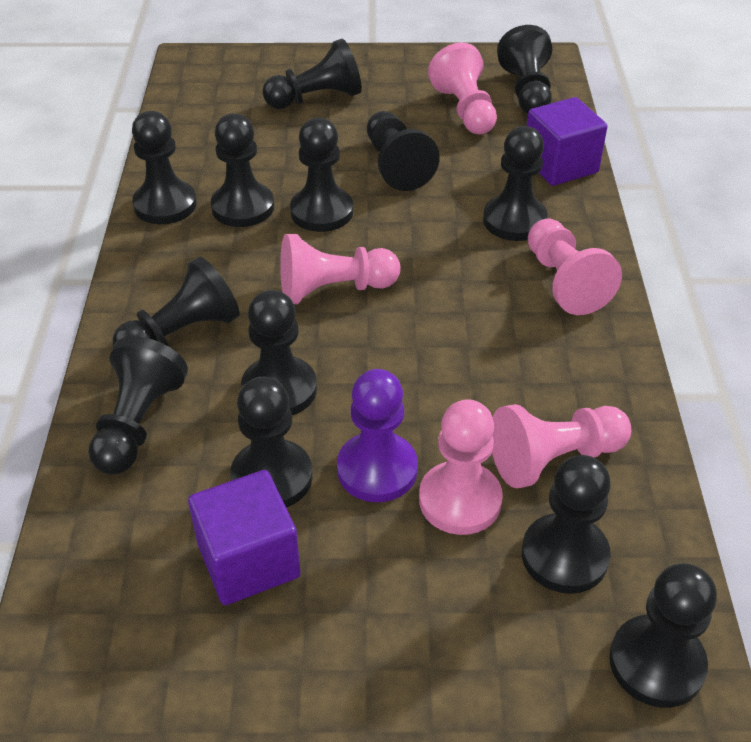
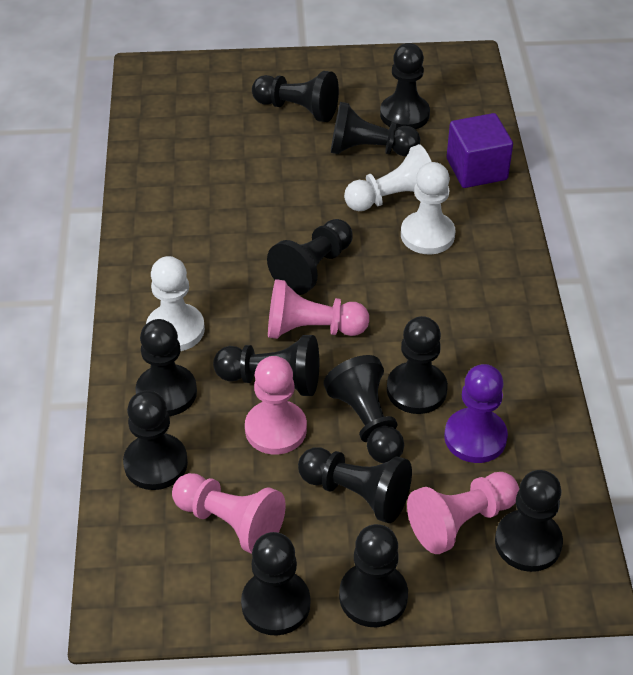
pink pawn: 5 -> 4
purple cube: 2 -> 1
white pawn: 0 -> 3

